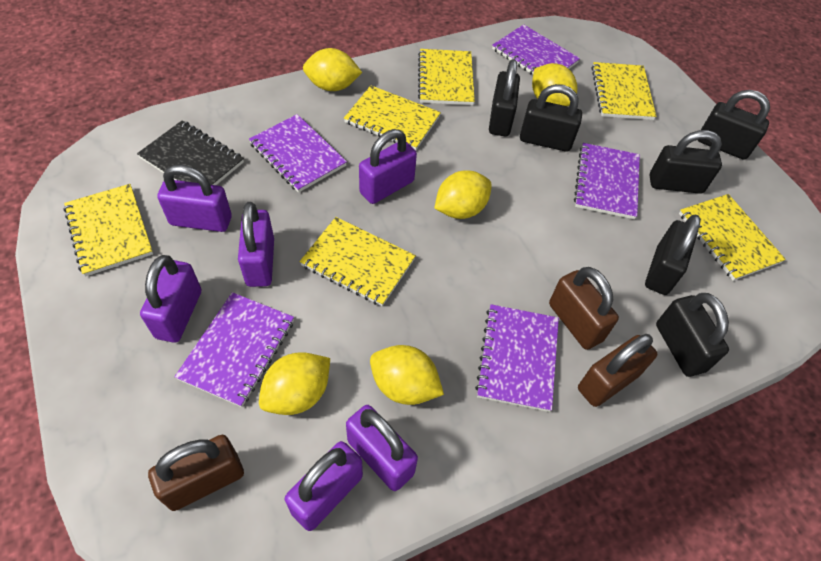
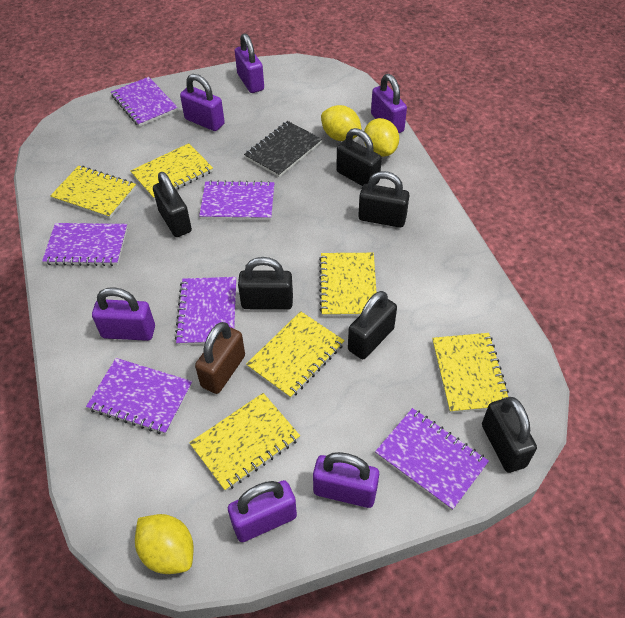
brown padlock: 3 -> 1
purple notebook: 5 -> 6
yellow lemon: 5 -> 3

